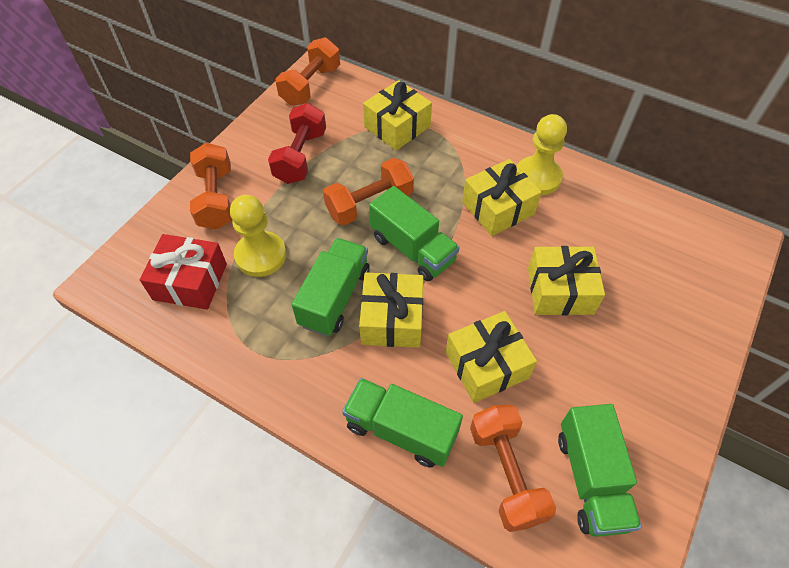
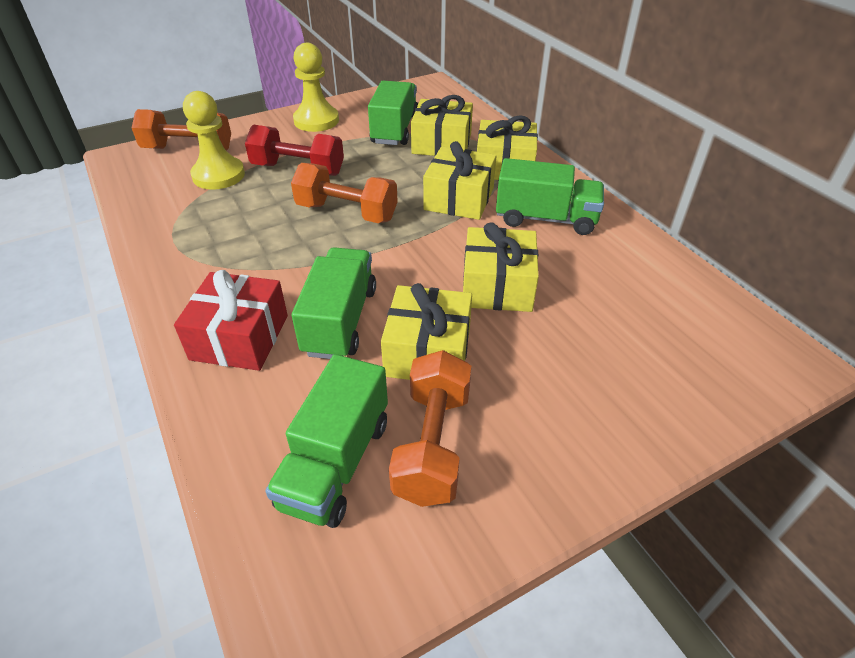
orange dumbbell: 4 -> 3

